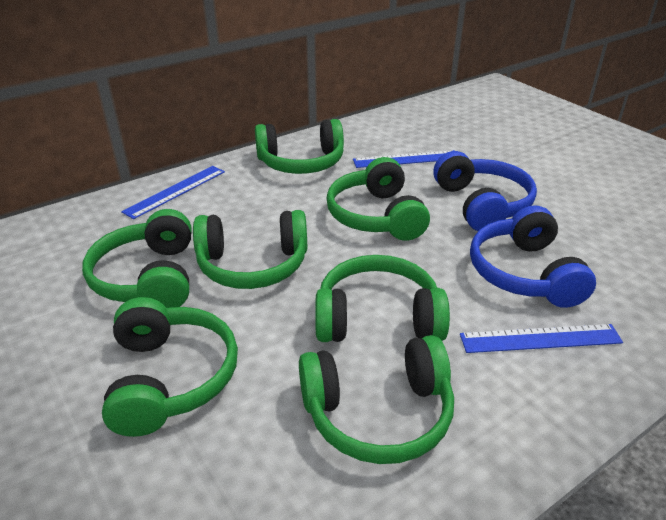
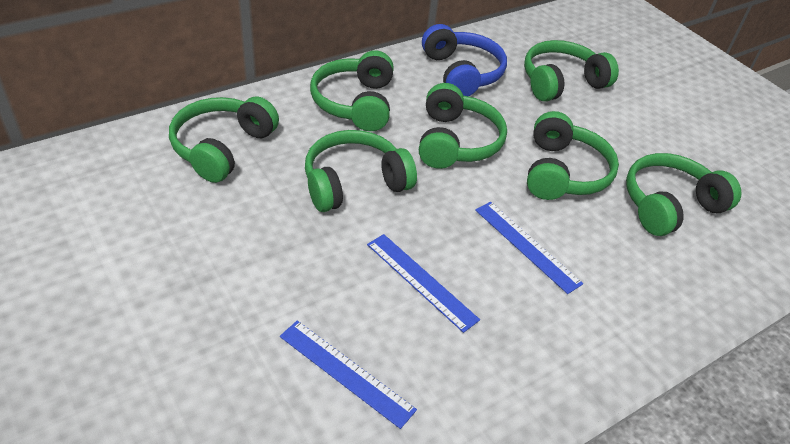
blue headphones: 2 -> 1

